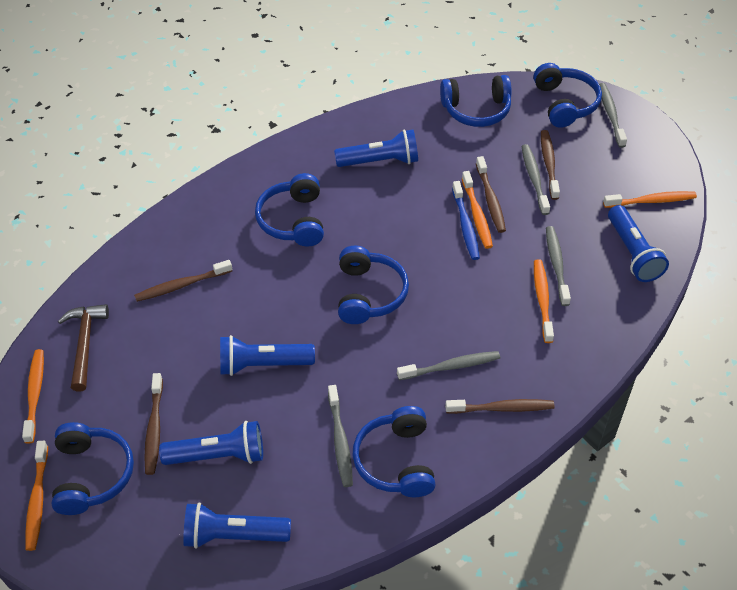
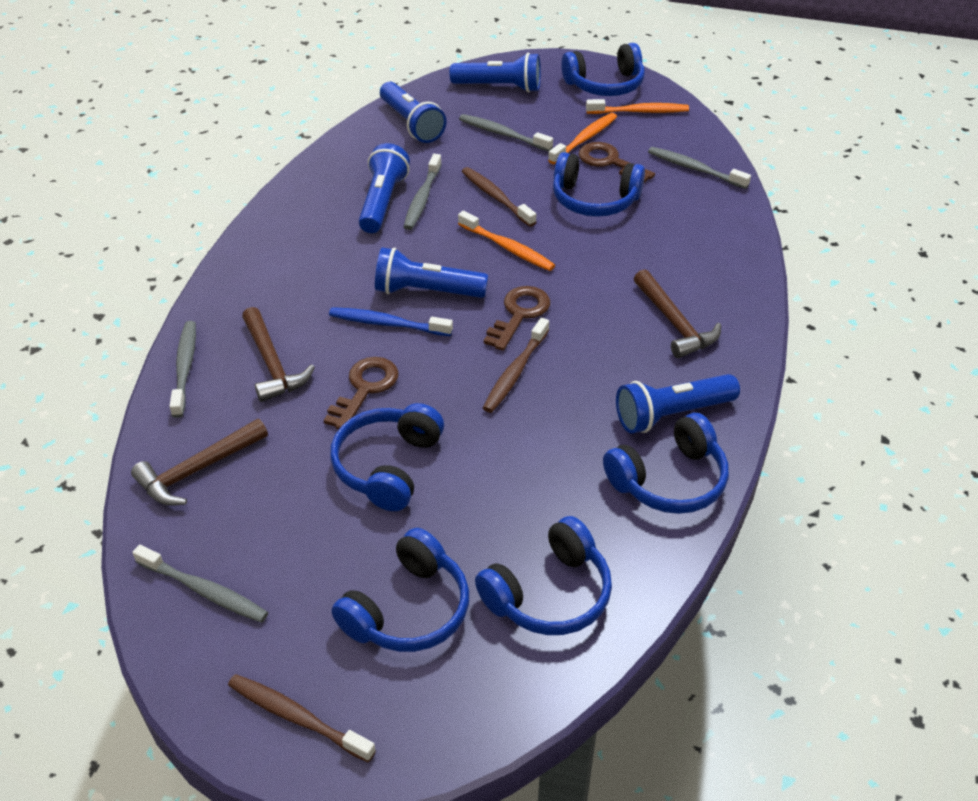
brown hammer: 1 -> 3
brown key: 0 -> 3
brown toothbrush: 5 -> 3
orange toothbrush: 5 -> 3

